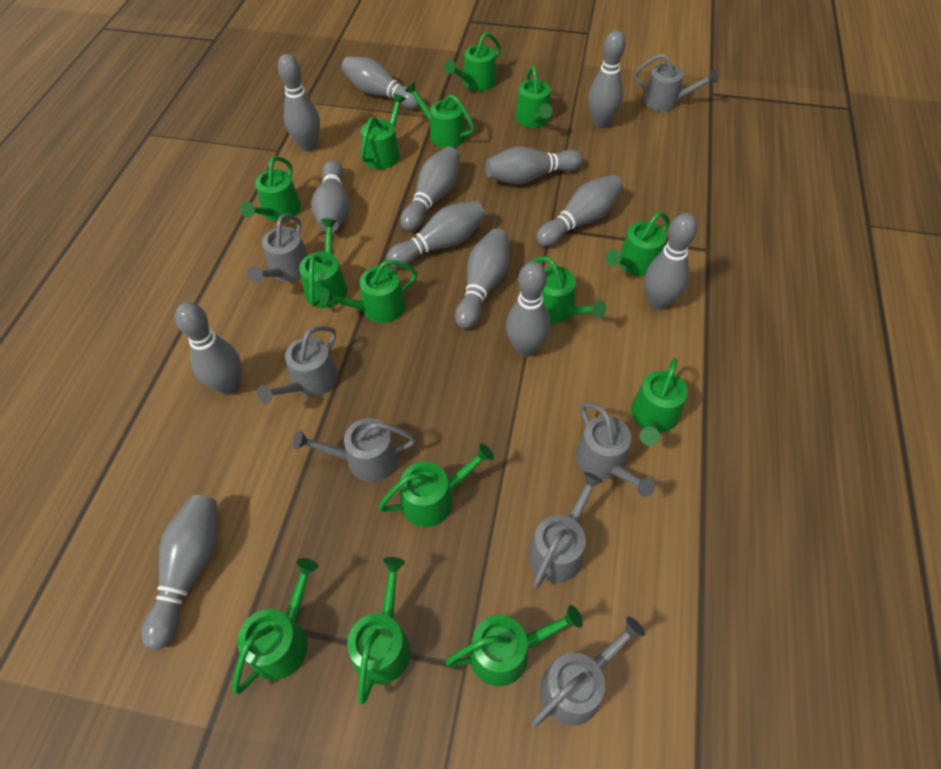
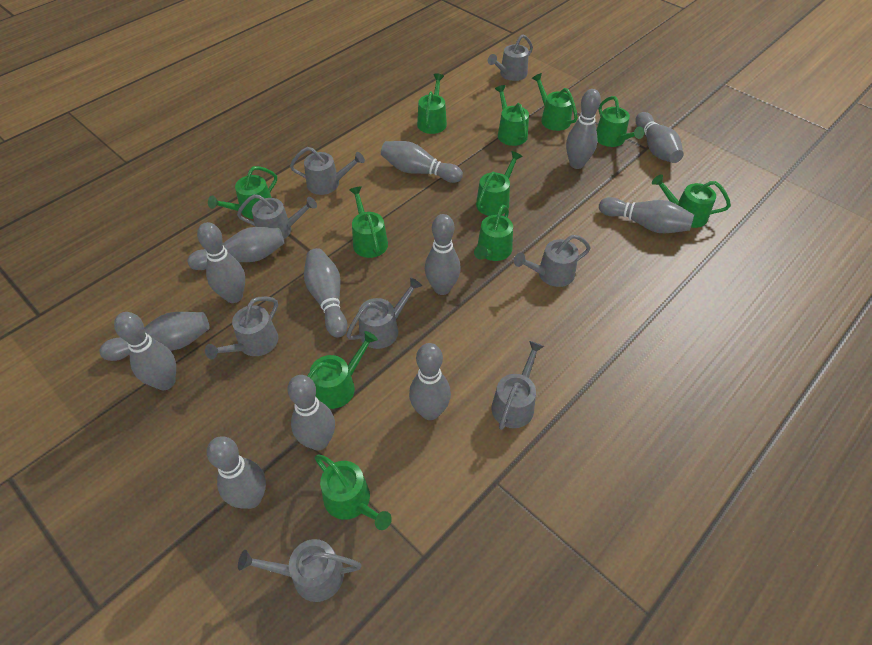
green watering can: 14 -> 11
grey watering can: 7 -> 8

